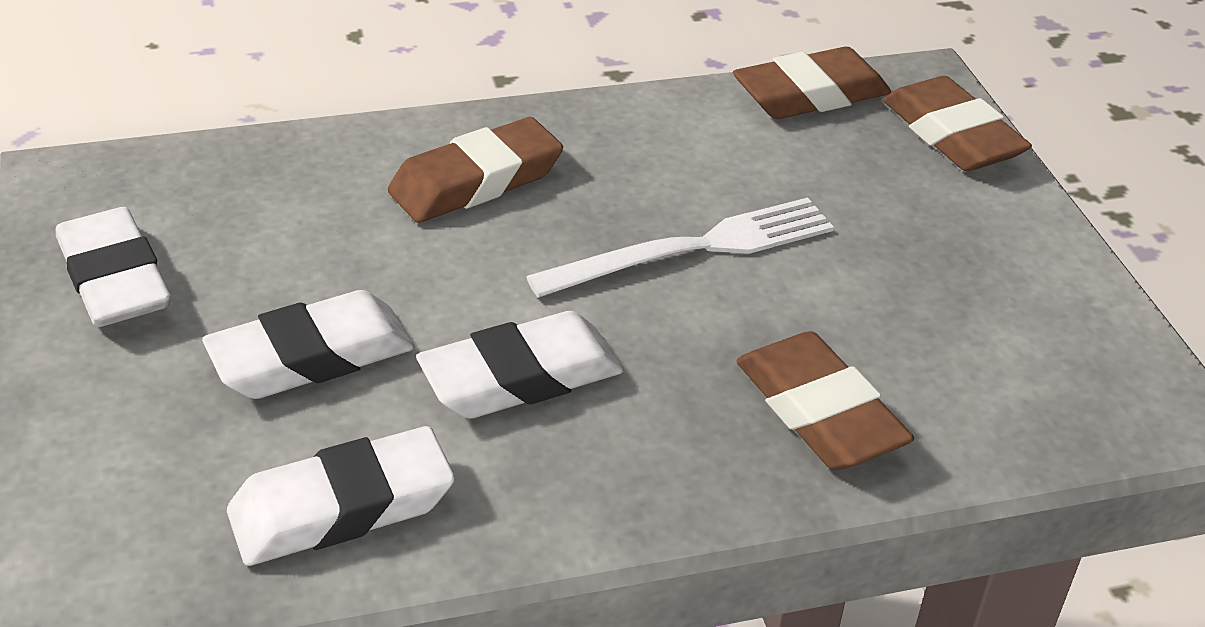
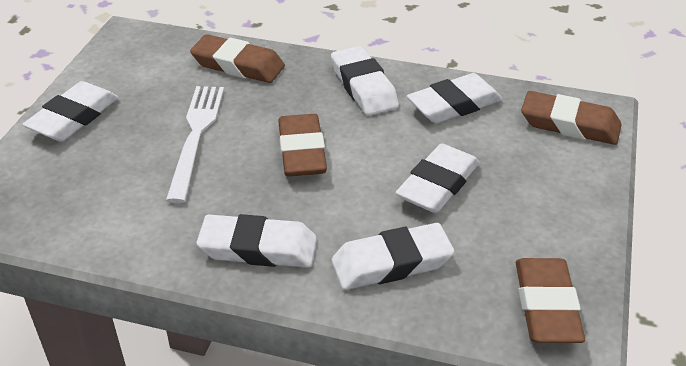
white eraser: 4 -> 6

